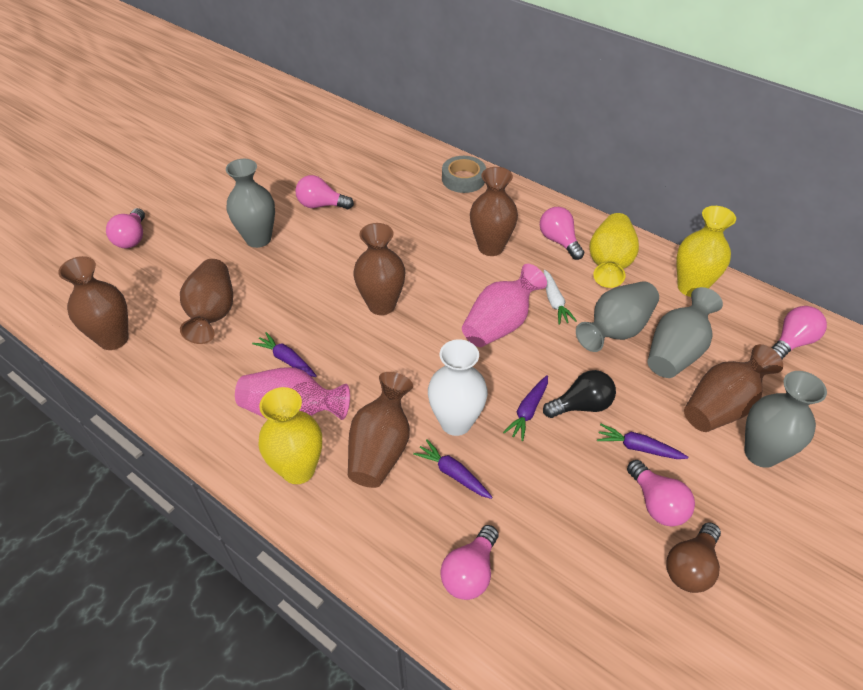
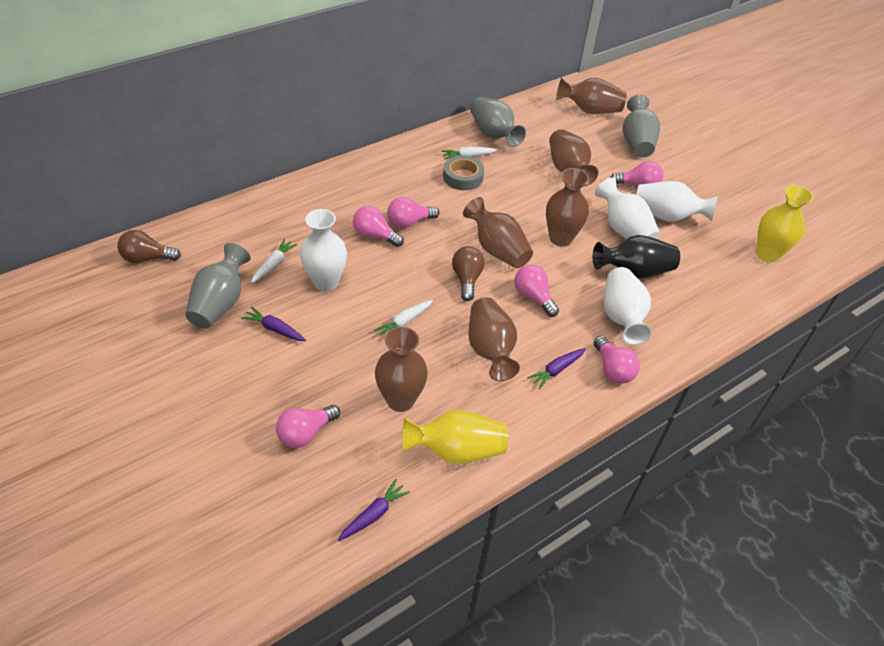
black light bulb: 1 -> 0
black vase: 0 -> 1
brown light bulb: 1 -> 2
grey vase: 4 -> 3
pink vase: 2 -> 0
purple carrot: 4 -> 3
white carrot: 1 -> 3
white vase: 1 -> 4
yellow vase: 3 -> 2

